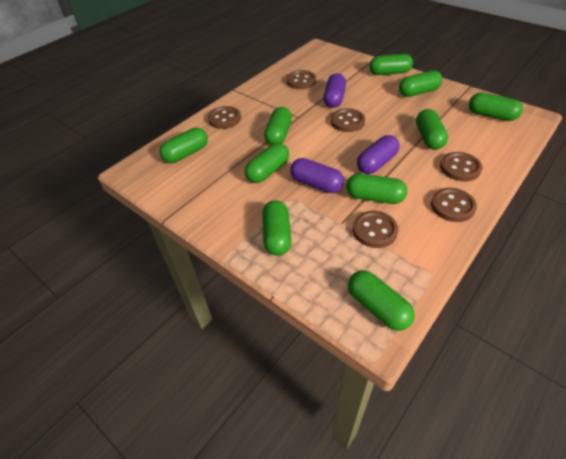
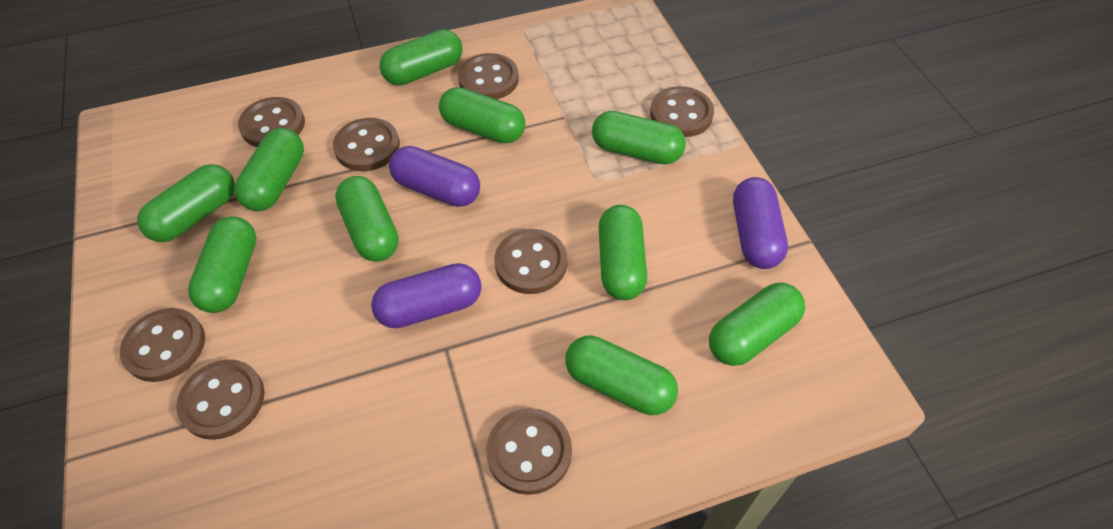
brown button: 6 -> 8

